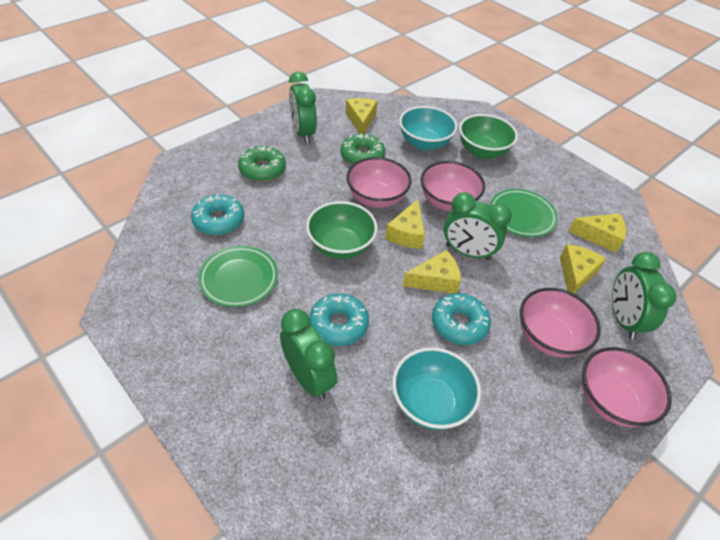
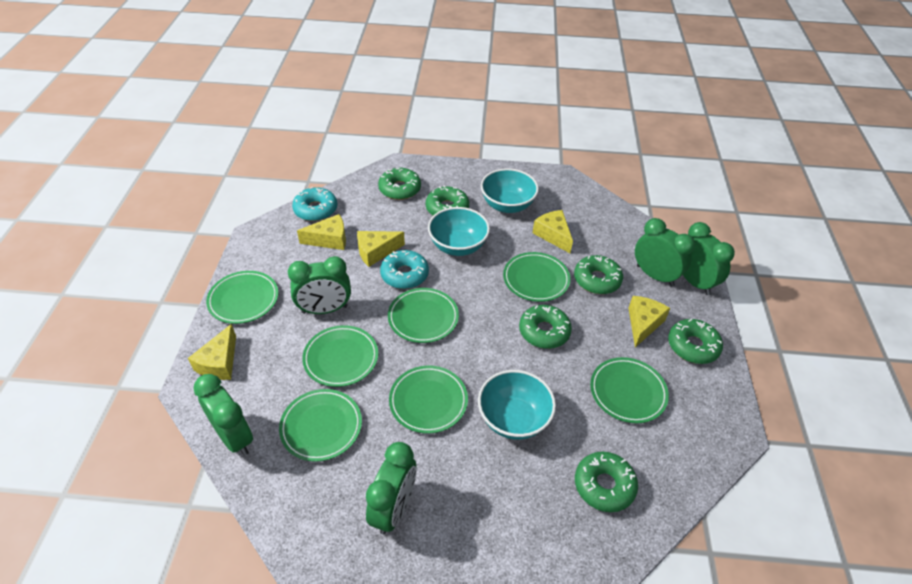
green bowl: 2 -> 0
green clock: 4 -> 5
green donut: 2 -> 6
green plate: 2 -> 7
pink bowl: 4 -> 0
turquoise bowl: 2 -> 3
turquoise donut: 3 -> 2

